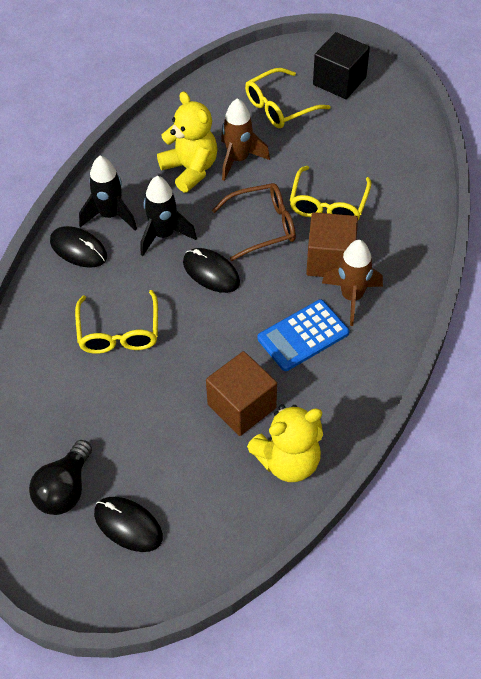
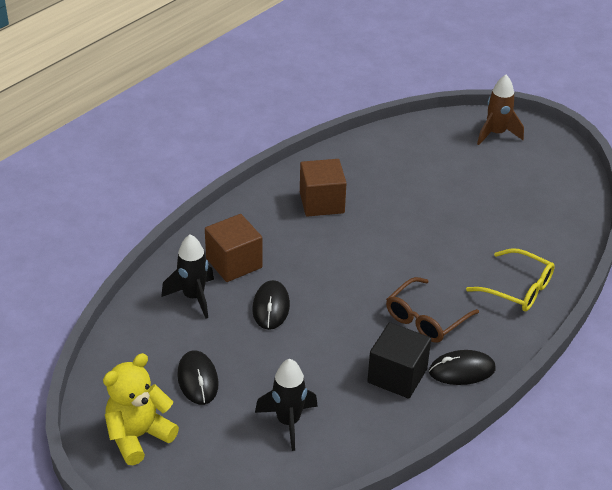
black light bulb: 1 -> 0
blue calculator: 1 -> 0
brown rocket: 2 -> 1
yellow glasses: 3 -> 1
yellow teddy bear: 2 -> 1

